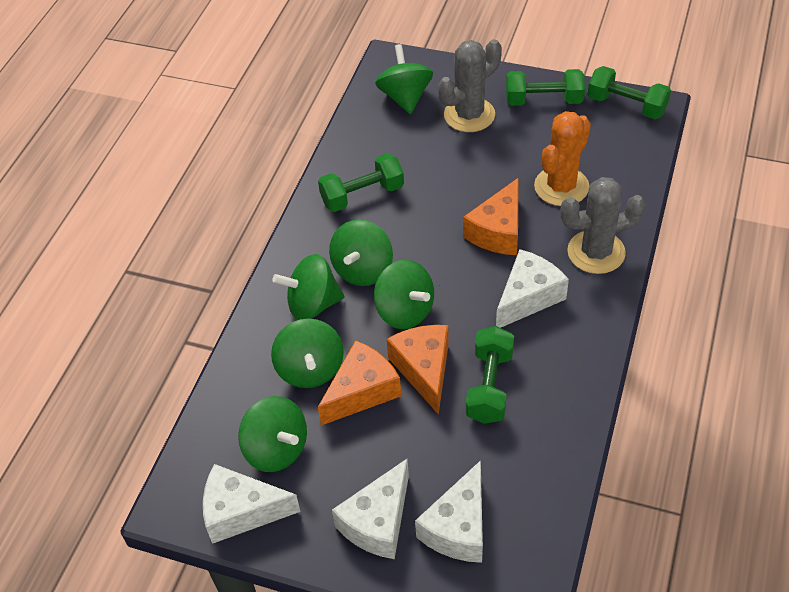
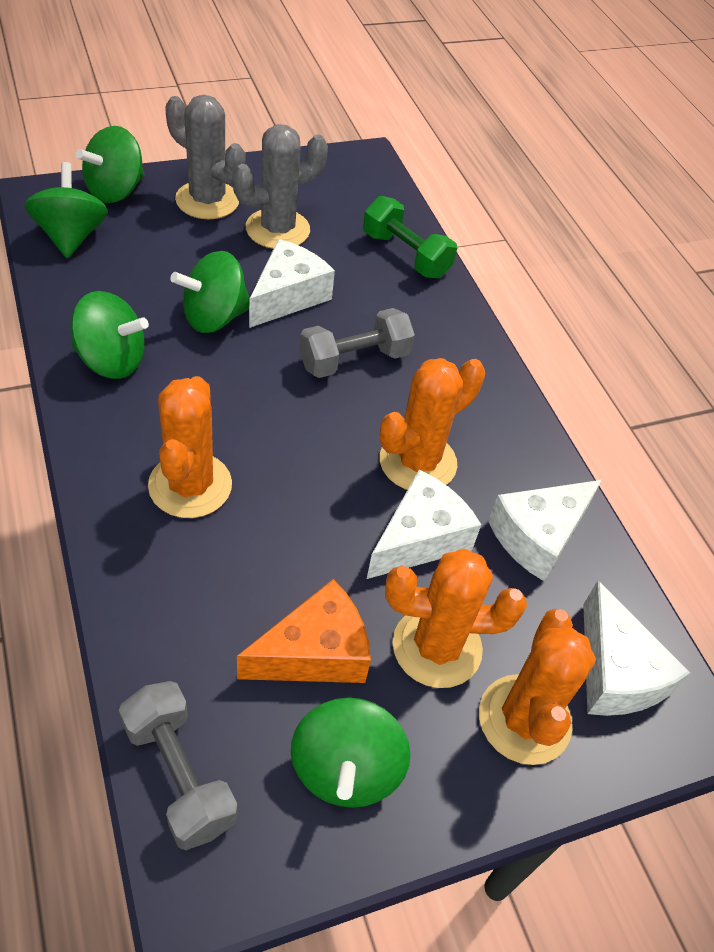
green dumbbell: 4 -> 1
green spinning top: 6 -> 5
grey dumbbell: 0 -> 2
orange cactus: 1 -> 4
orange cheese: 3 -> 1

